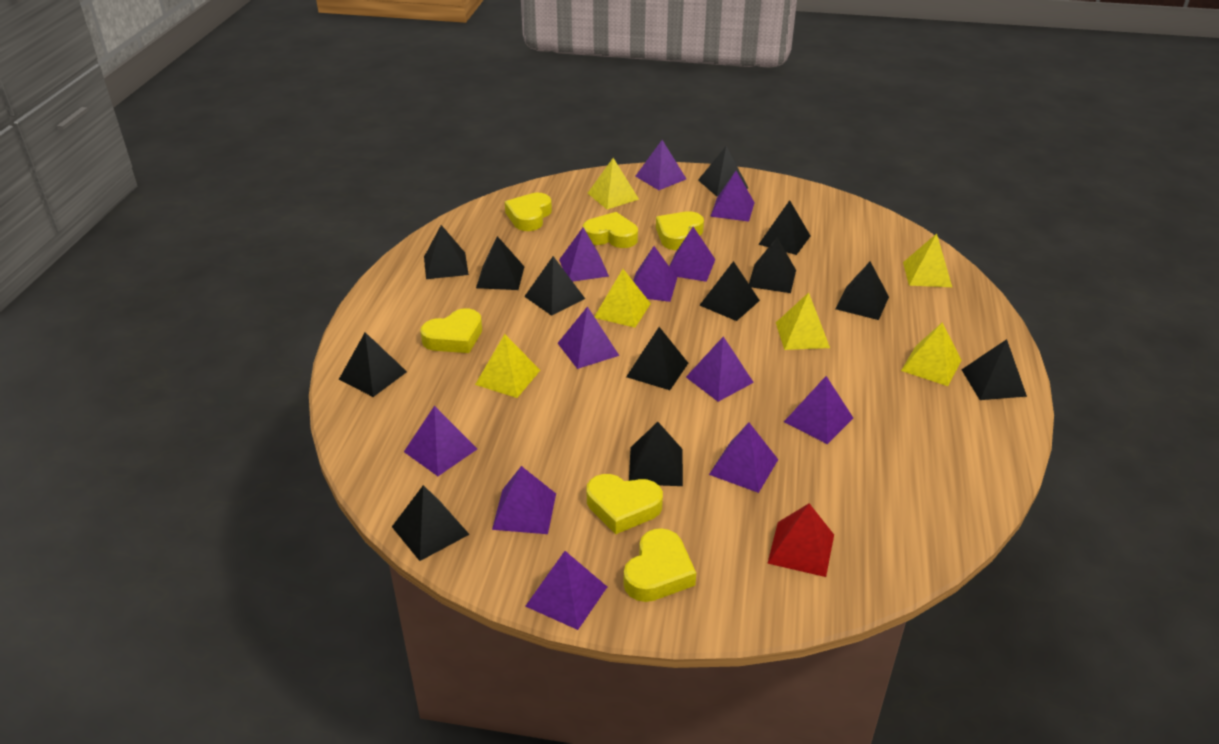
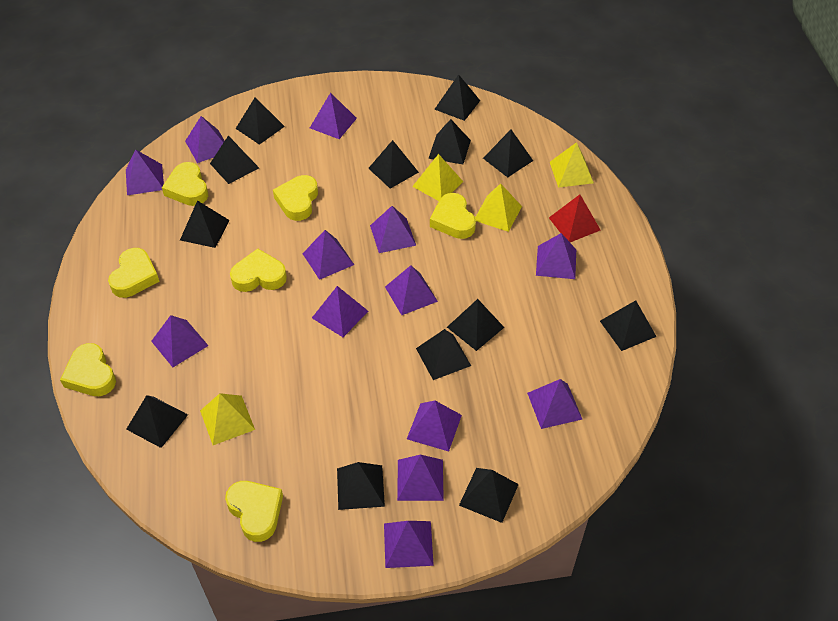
purple pyramid: 12 -> 13
yellow heart: 6 -> 7
yellow pyramid: 6 -> 4

